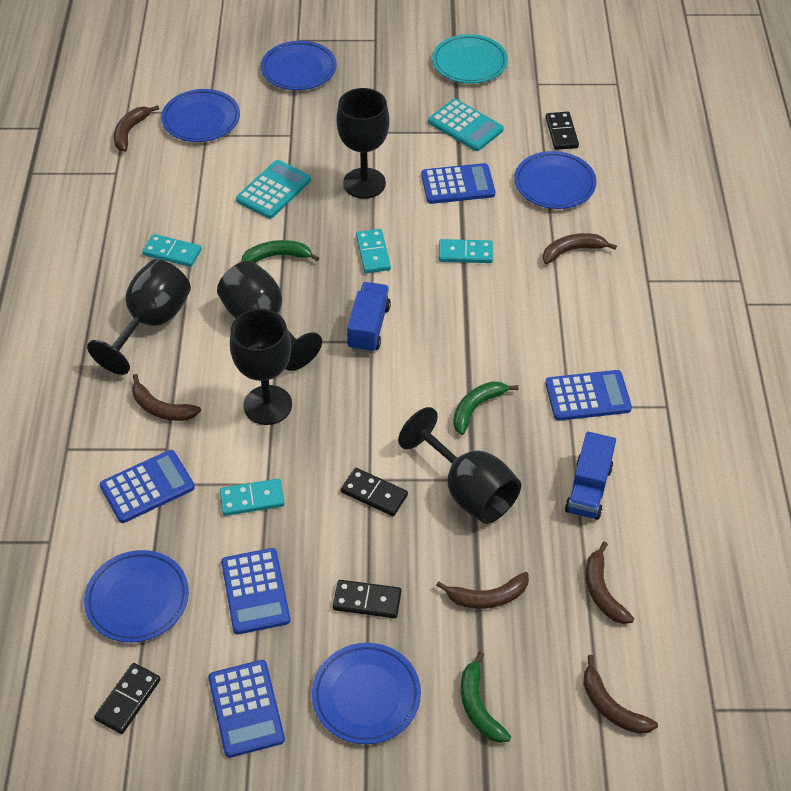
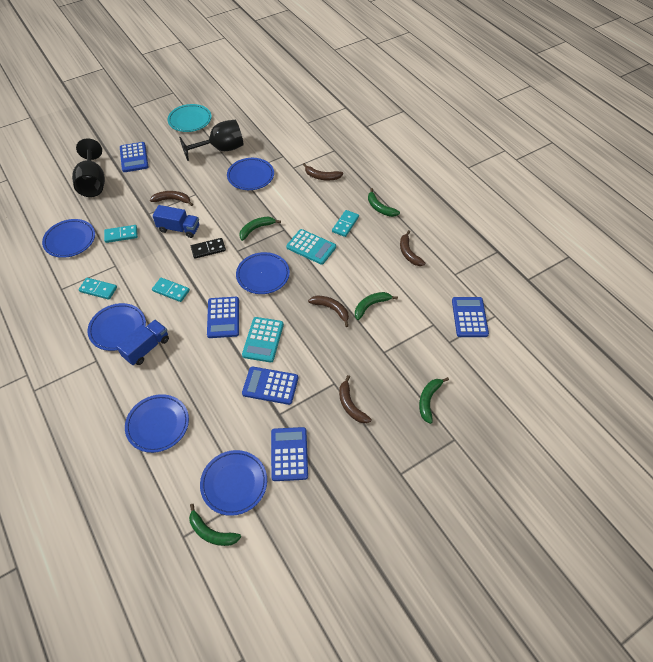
black domino: 4 -> 1
black goblet: 5 -> 2
blue plate: 5 -> 6
brown banana: 6 -> 5
green banana: 3 -> 5

